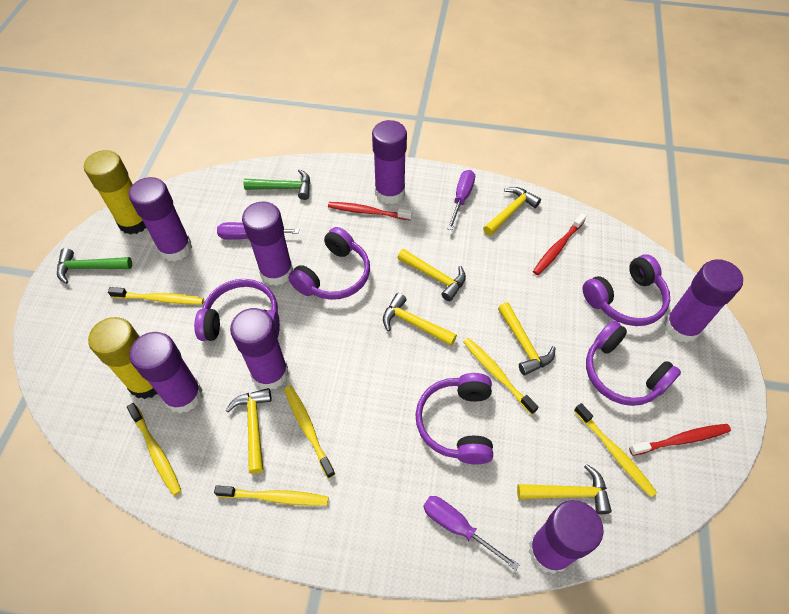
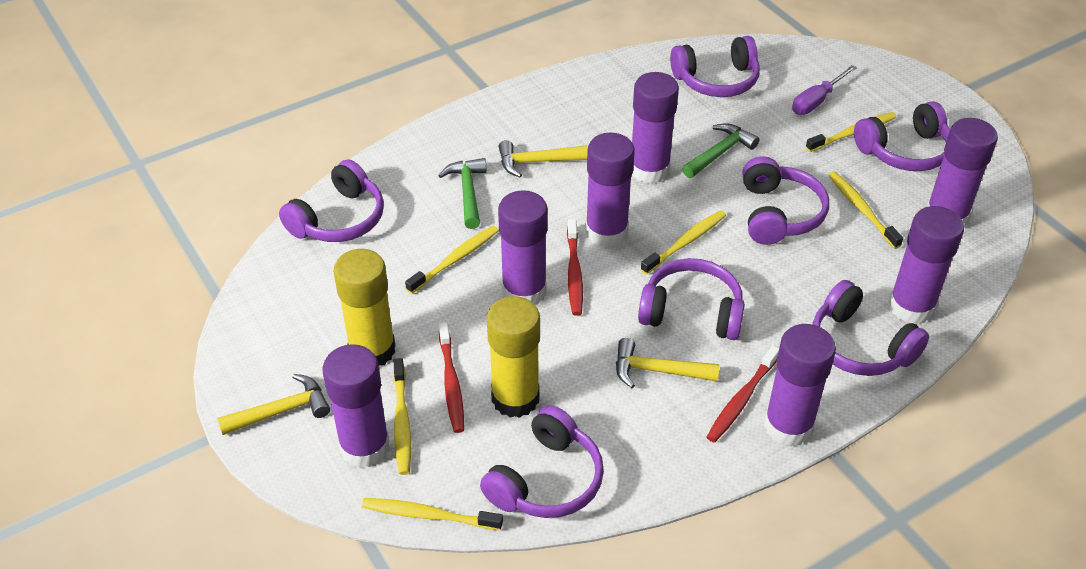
purple headphones: 5 -> 7
purple screwdriver: 3 -> 1
yellow hammer: 6 -> 3

